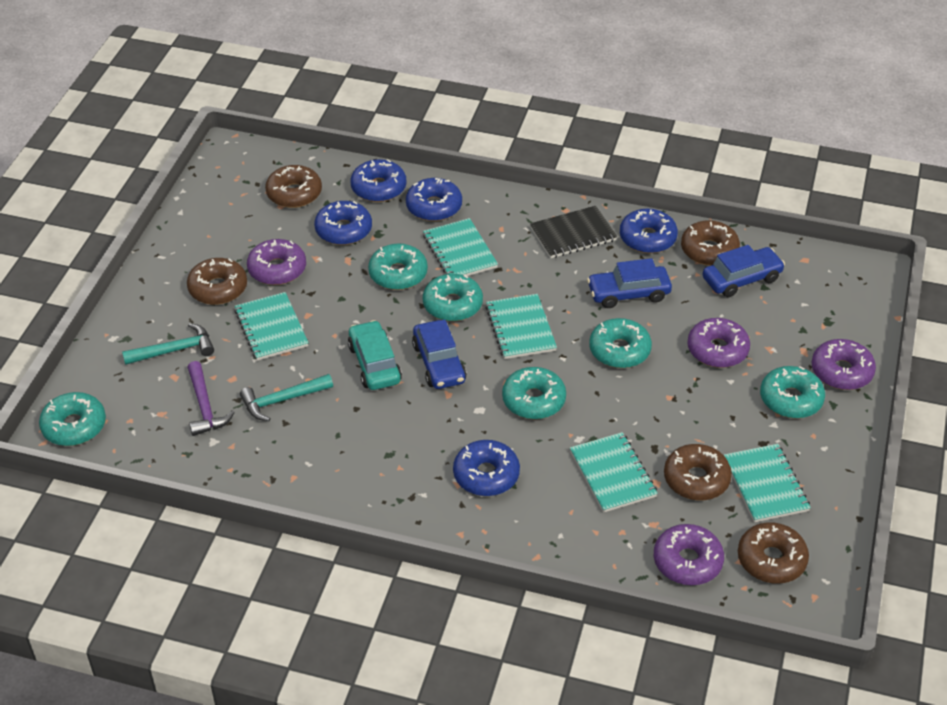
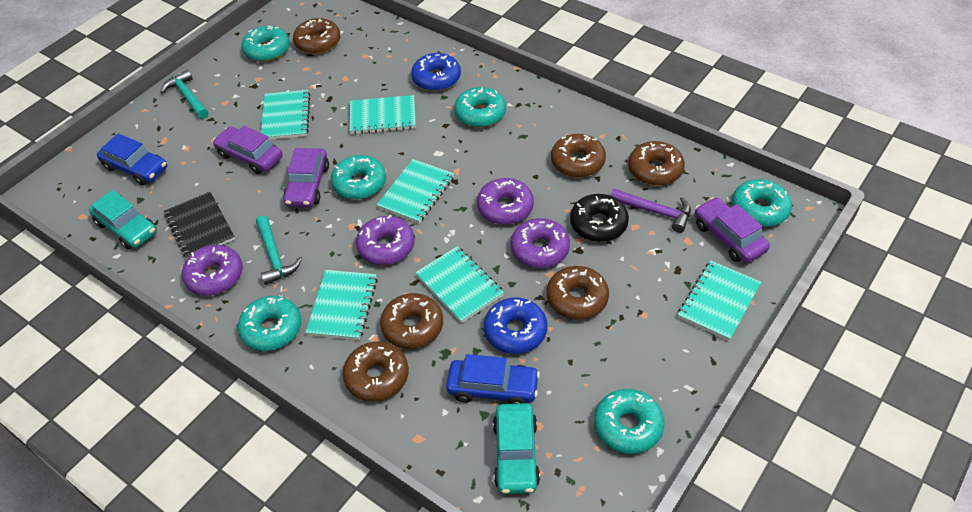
black donut: 0 -> 1
blue car: 3 -> 2
blue donut: 5 -> 2
brown donut: 5 -> 6
purple car: 0 -> 3
turquoise car: 1 -> 2
turquoise notebook: 5 -> 6

